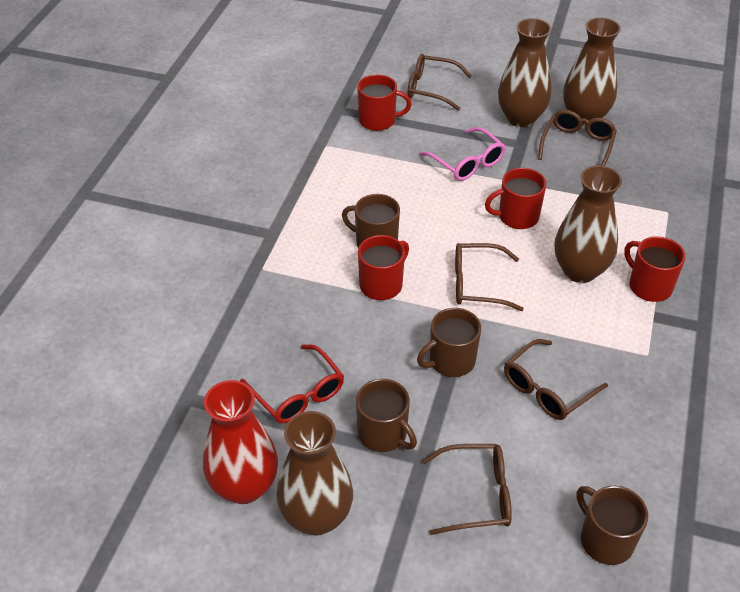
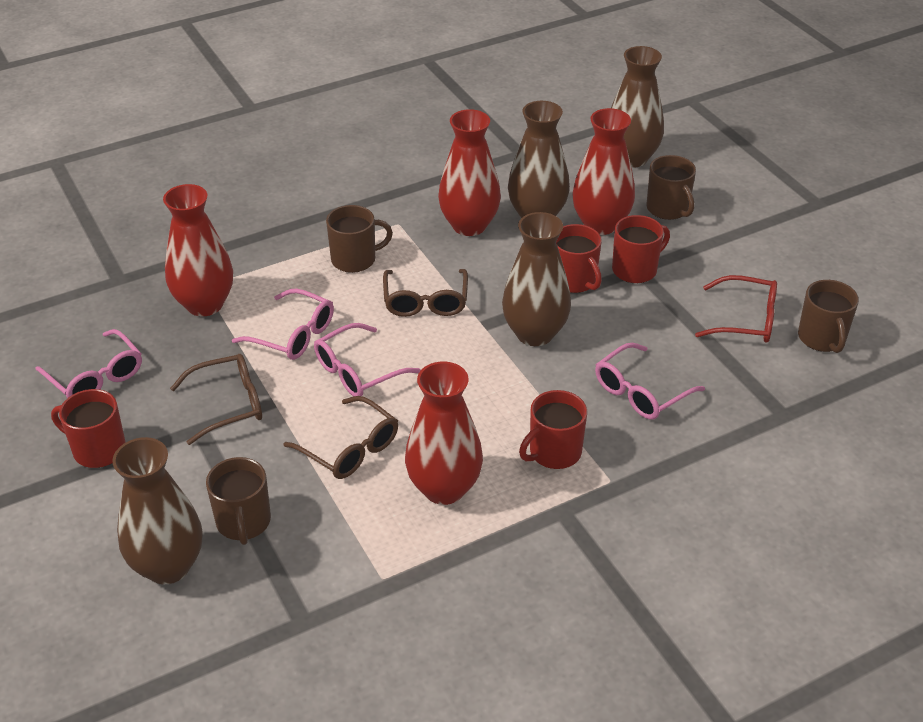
brown glasses: 5 -> 3
pink glasses: 1 -> 4
red vase: 1 -> 4

